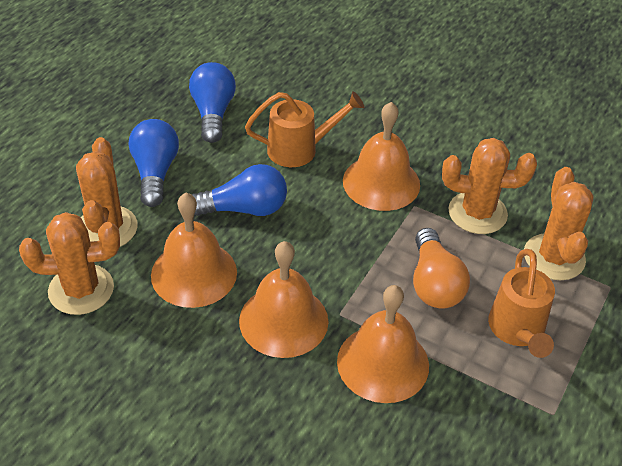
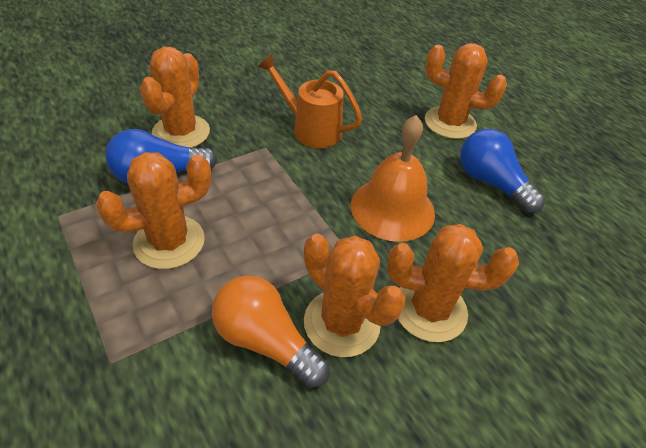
blue light bulb: 3 -> 2
orange bell: 4 -> 1
orange cactus: 4 -> 5
orange watering can: 2 -> 1

